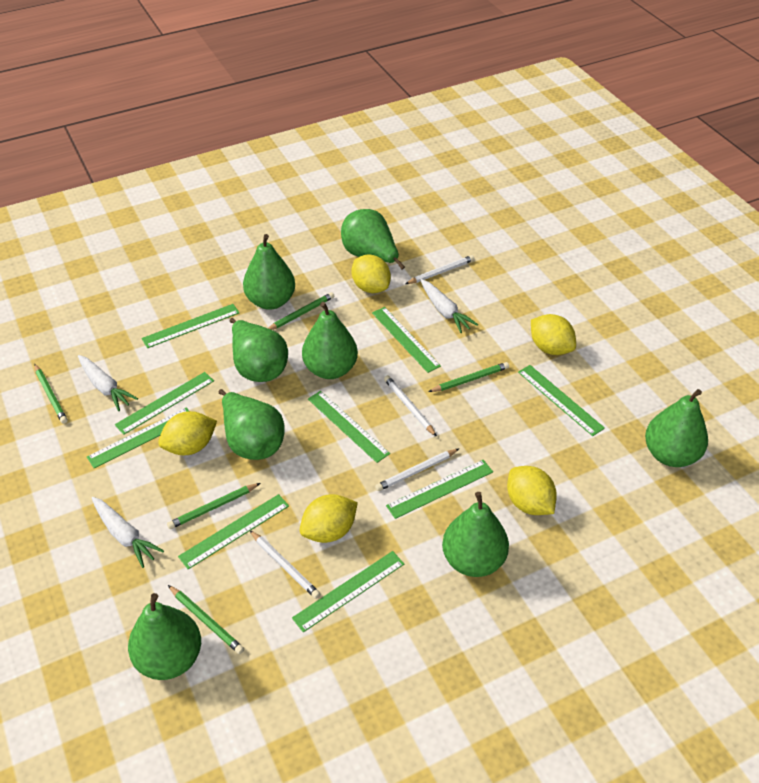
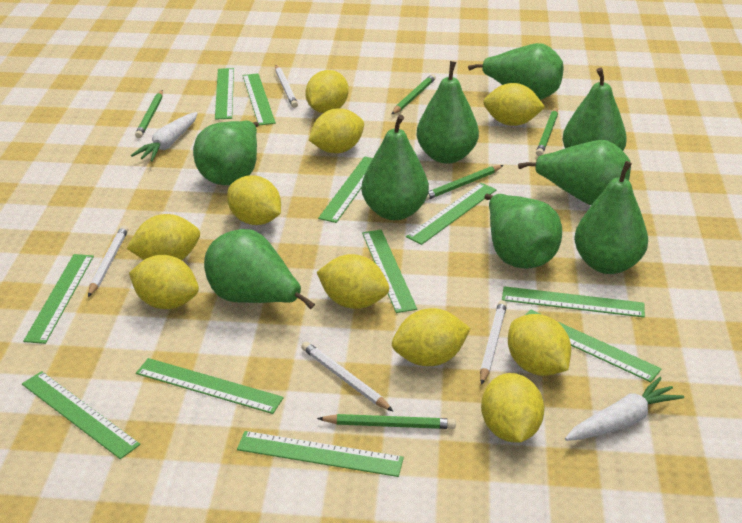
green pear: 8 -> 9
green ruler: 9 -> 11
white carrot: 3 -> 2
yellow lemon: 5 -> 10

